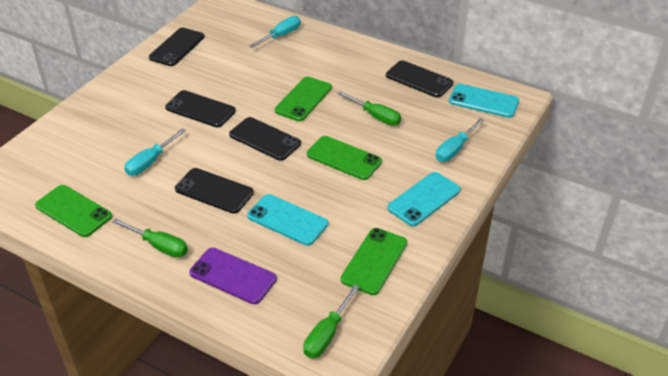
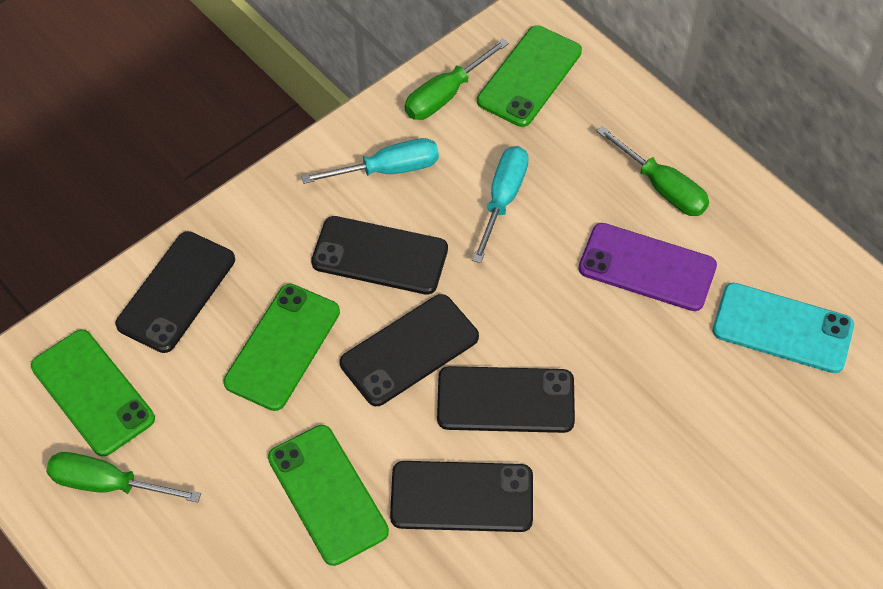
turquoise phone: 3 -> 1
turquoise screwdriver: 3 -> 2

